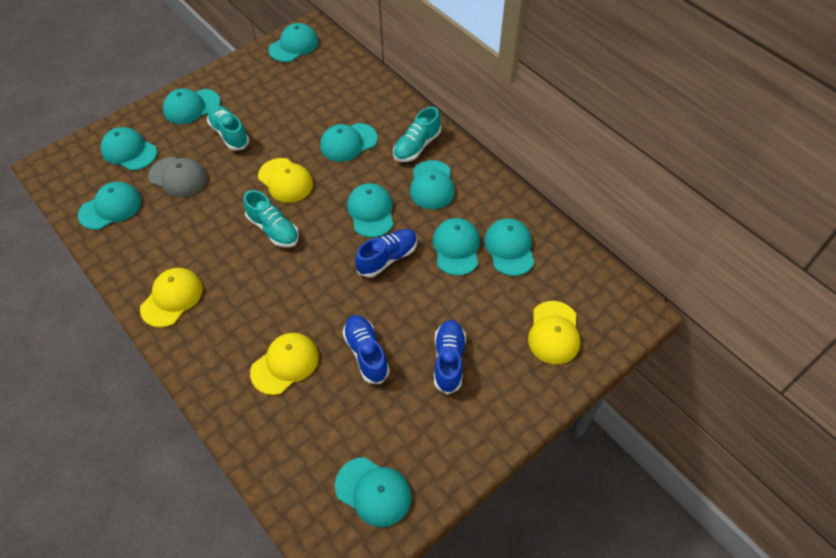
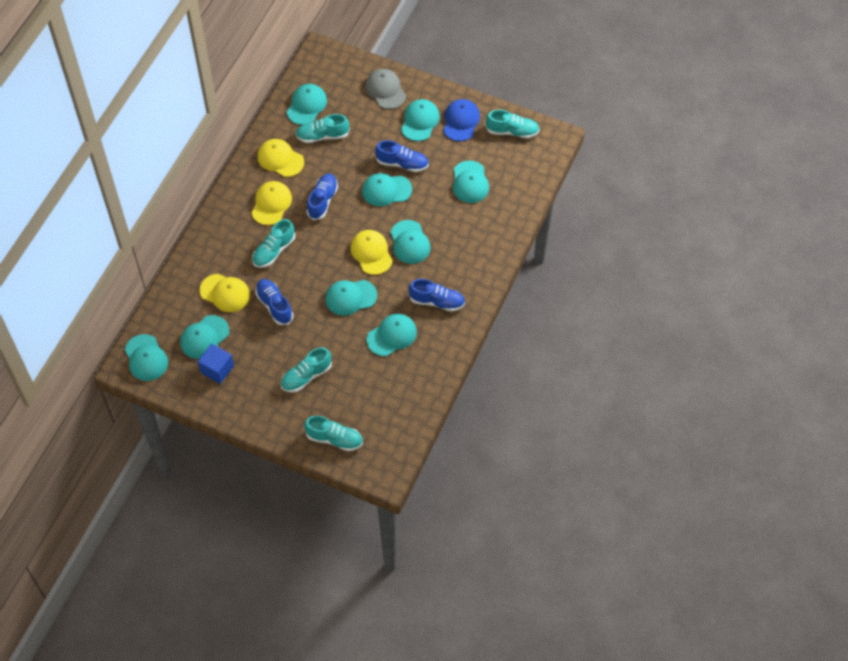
blue cap: 0 -> 1
blue cube: 0 -> 1
blue shoe: 3 -> 4
turquoise cap: 10 -> 9
turquoise shoe: 3 -> 5

